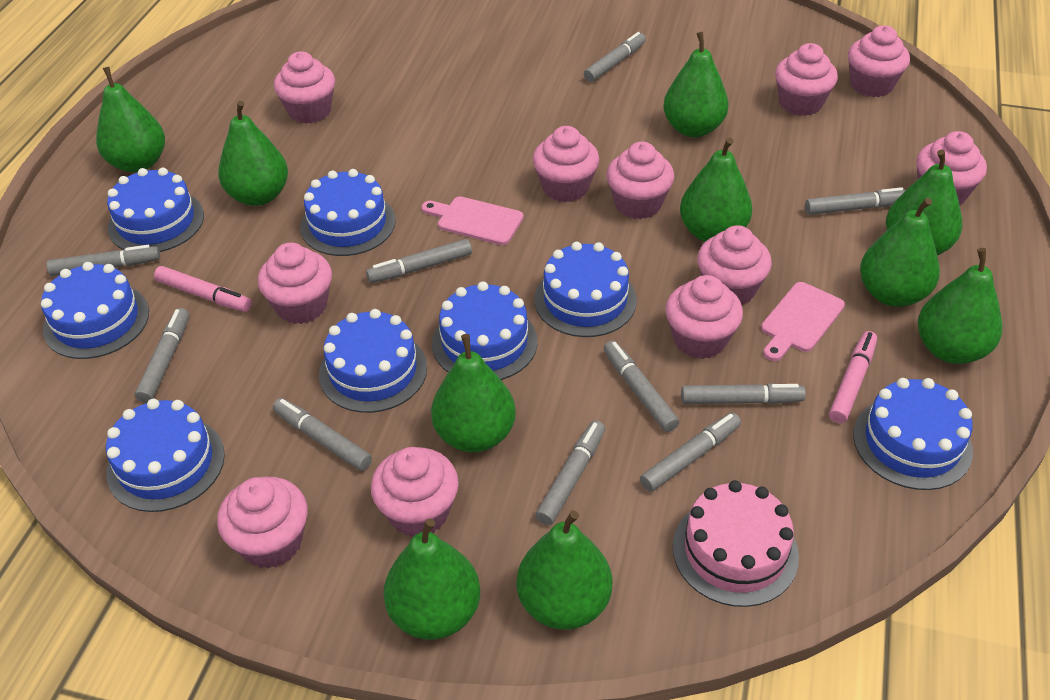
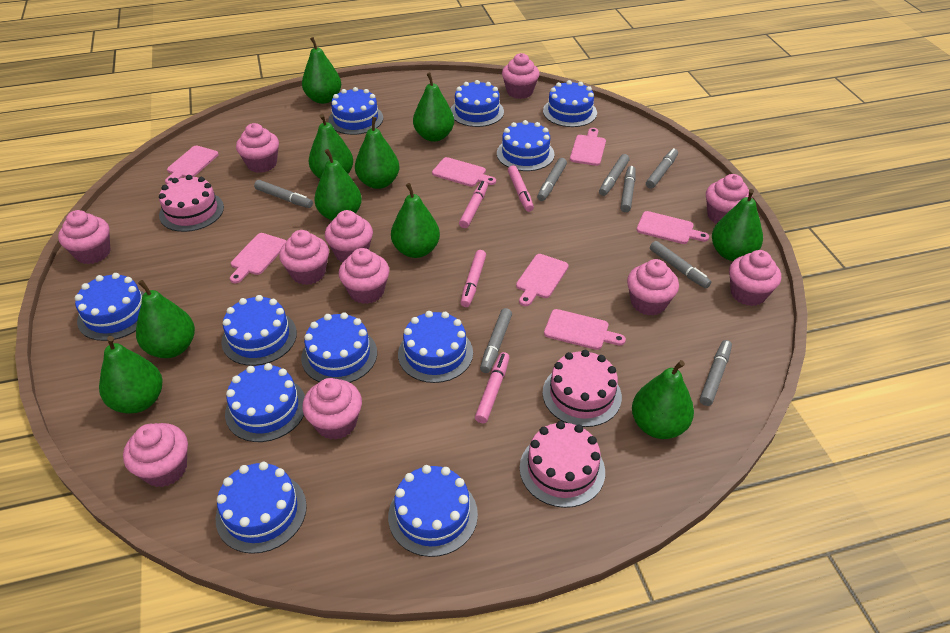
blue cake: 8 -> 11
grey marker: 10 -> 8
pink cake: 1 -> 3
pink cutting board: 2 -> 7
pink marker: 2 -> 4

